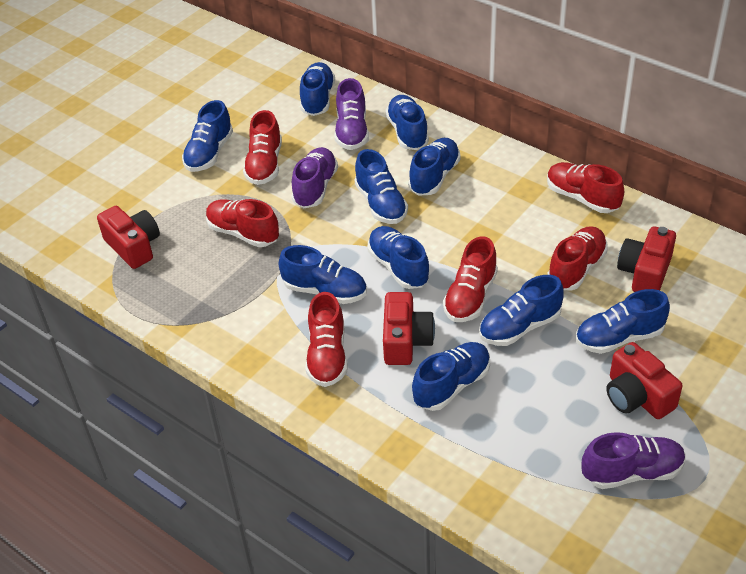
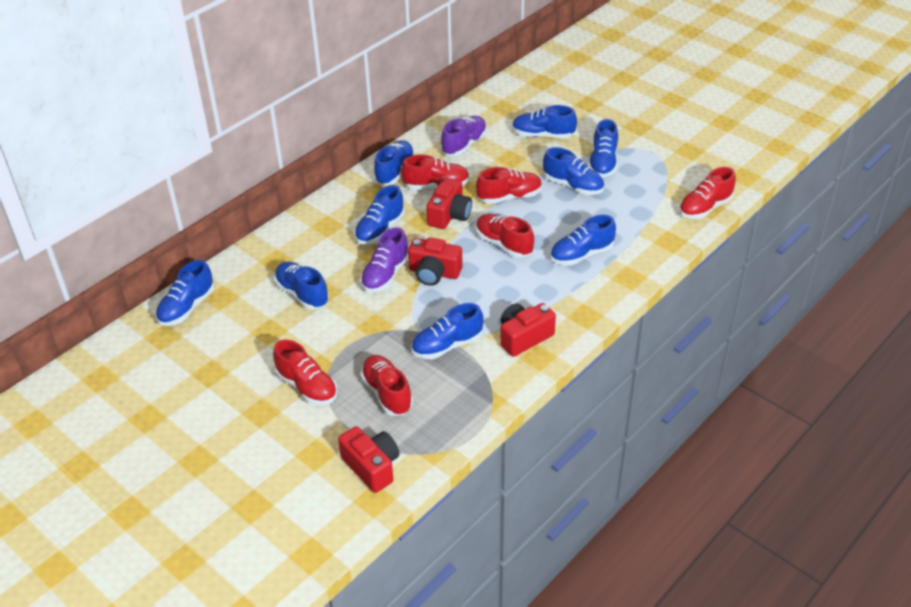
blue shoe: 10 -> 9
purple shoe: 3 -> 2

